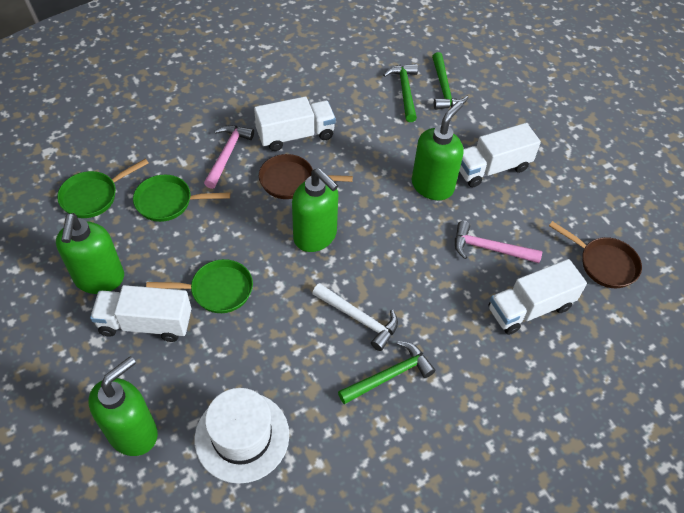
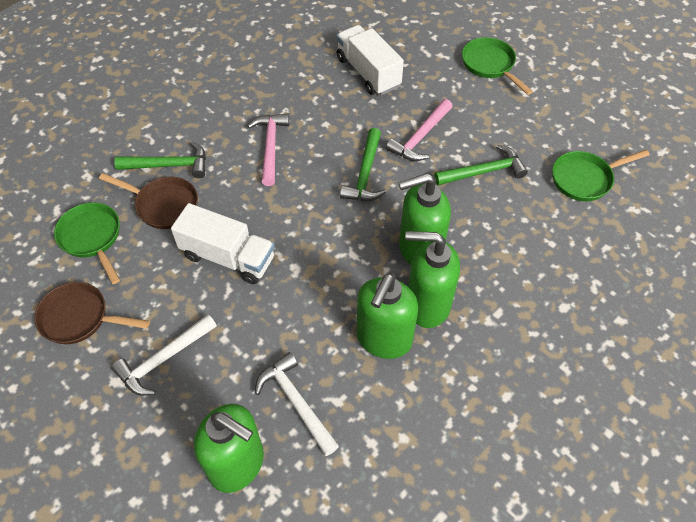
white hammer: 1 -> 2
white hat: 1 -> 0
white truck: 4 -> 2

